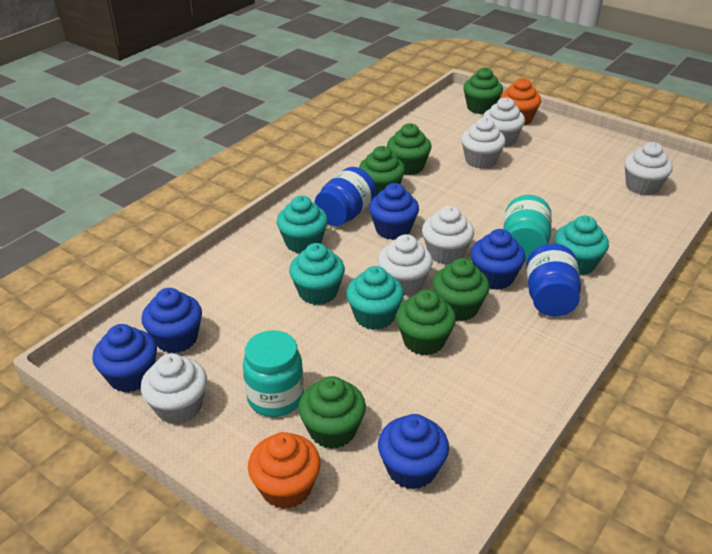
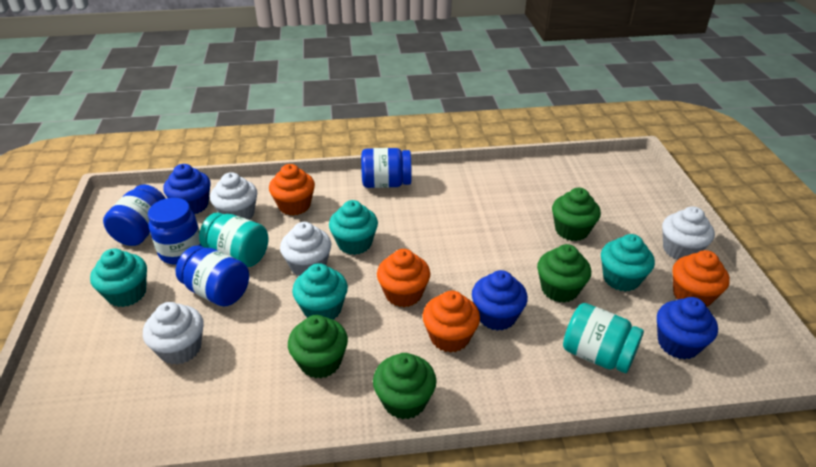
blue cupcake: 5 -> 3
blue jar: 2 -> 4
green cupcake: 6 -> 4
orange cupcake: 2 -> 4
white cupcake: 6 -> 4

